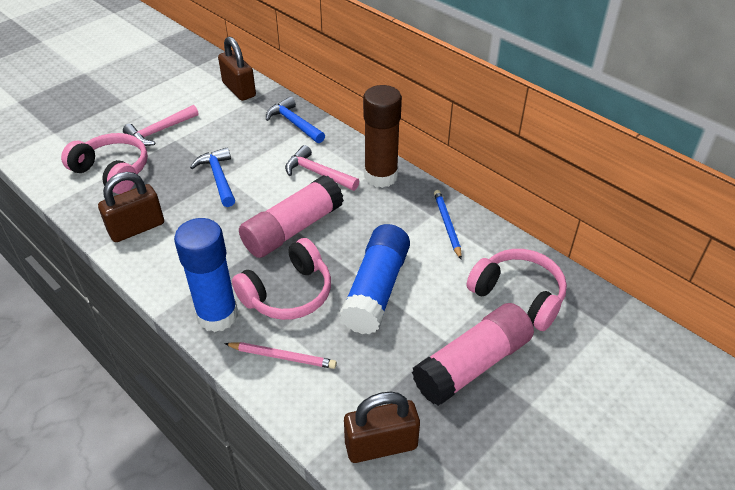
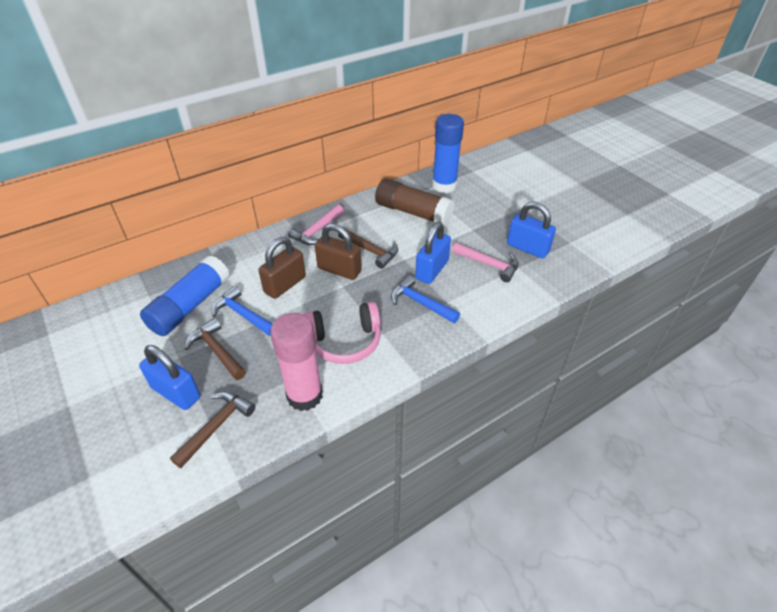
blue padlock: 0 -> 3
blue pencil: 1 -> 0
brown hammer: 0 -> 3
brown padlock: 3 -> 2
pink glue stick: 2 -> 1
pink headphones: 3 -> 1
pink pencil: 1 -> 0

